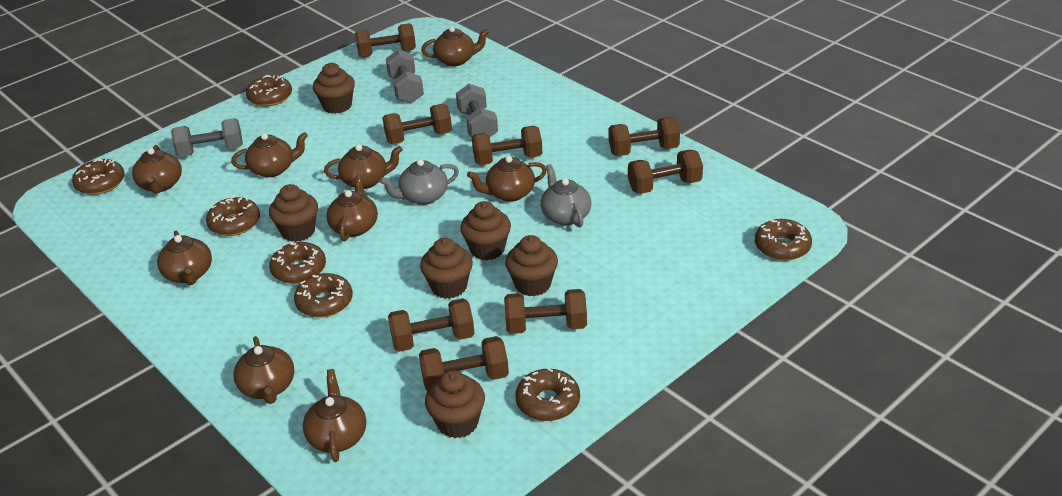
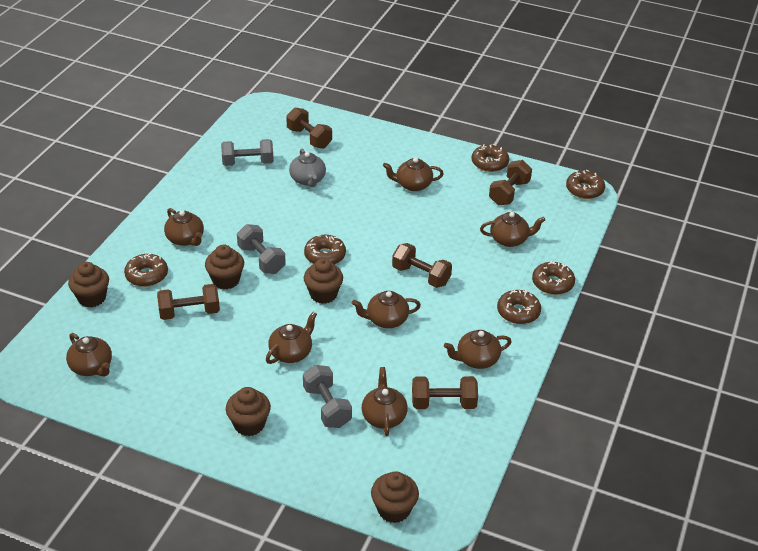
brown cupcake: 6 -> 5
brown donut: 7 -> 6
brown dumbbell: 8 -> 5
brown teapot: 9 -> 8
grey teapot: 2 -> 1

